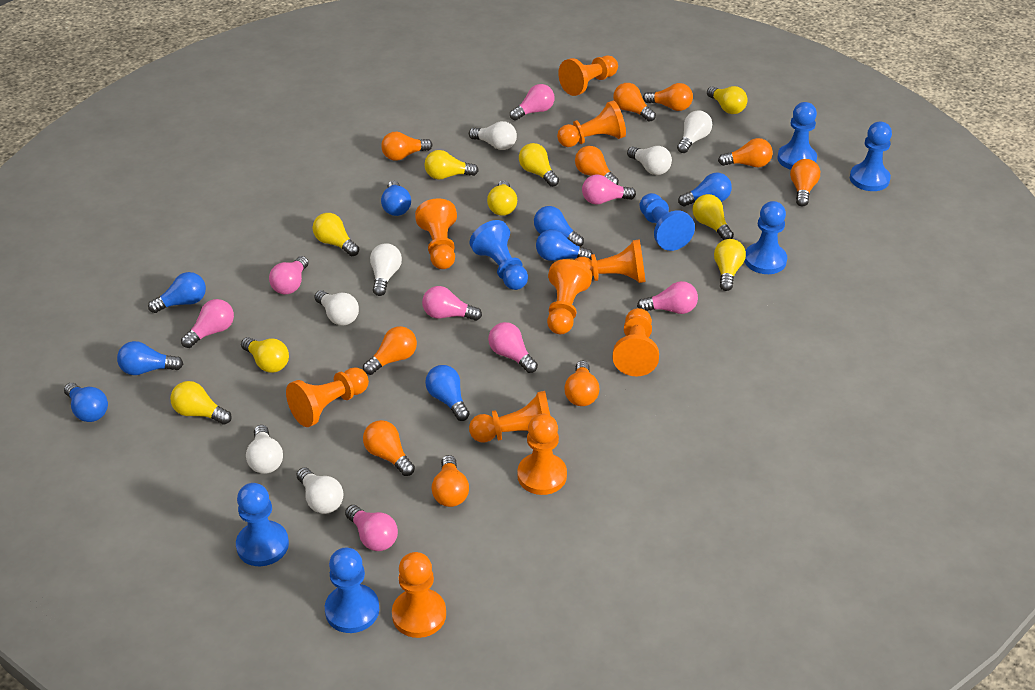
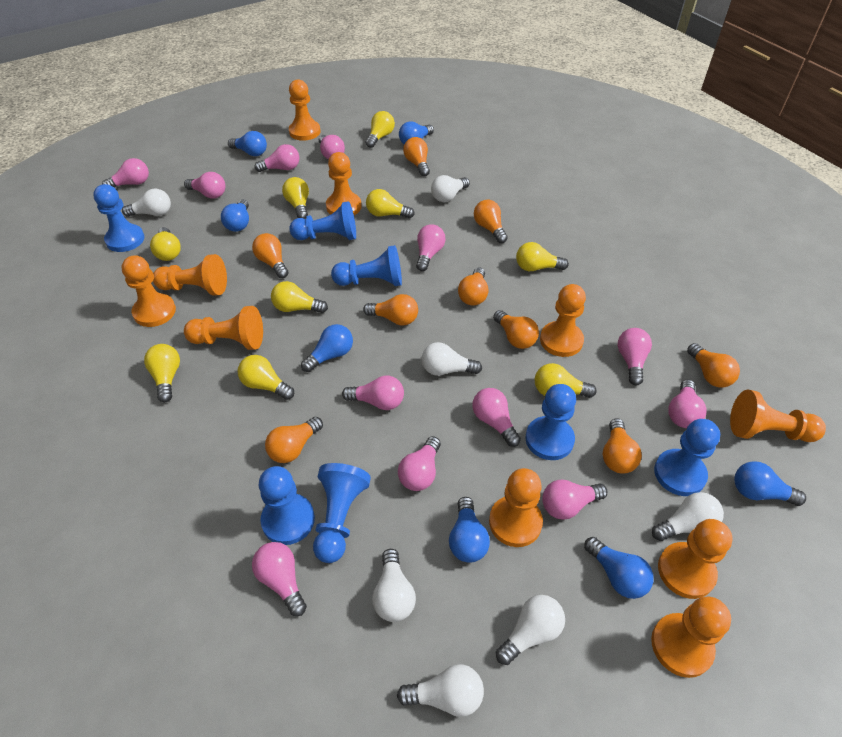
blue light bulb: 8 -> 7
orange light bulb: 10 -> 9
pink light bulb: 8 -> 12

